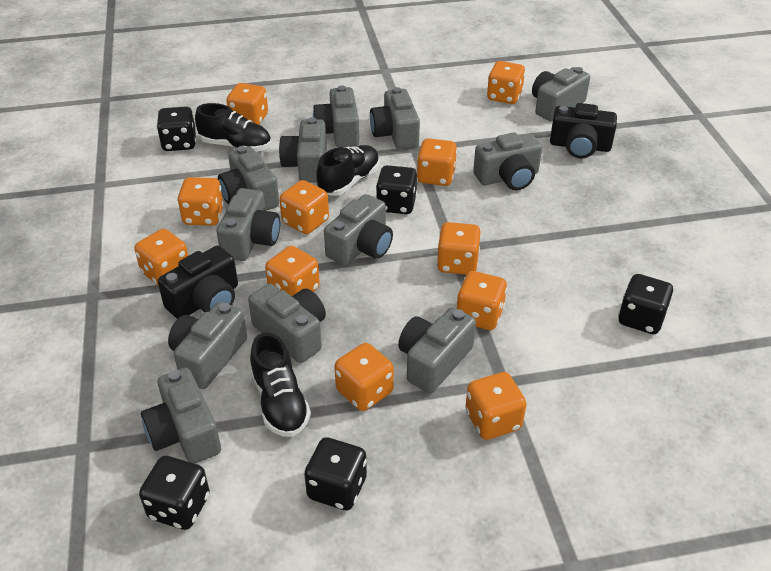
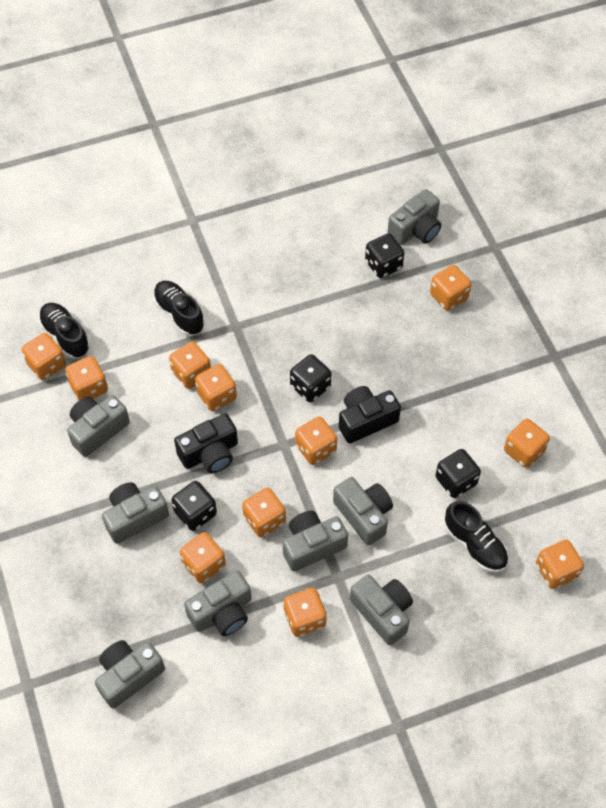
black dice: 5 -> 4
grey camera: 12 -> 8

